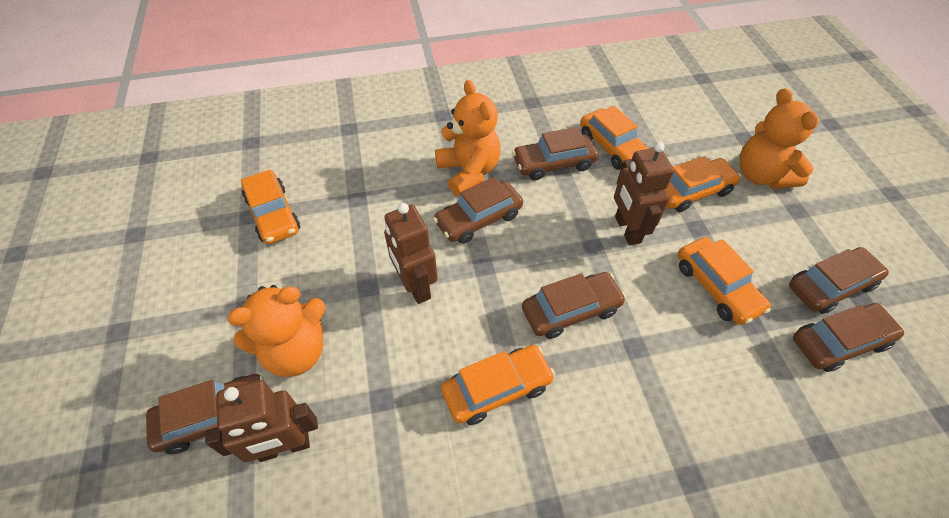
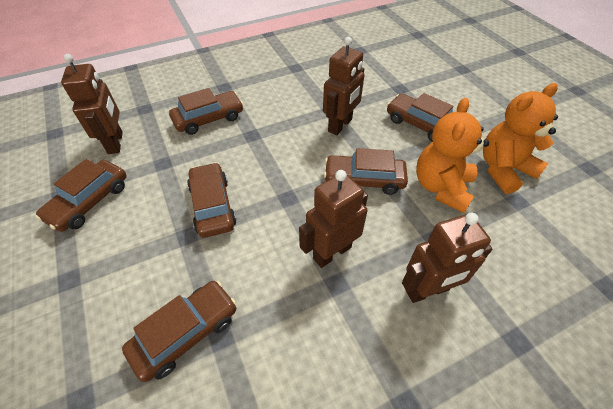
brown robot: 3 -> 4
orange car: 5 -> 0
orange teddy bear: 3 -> 2

